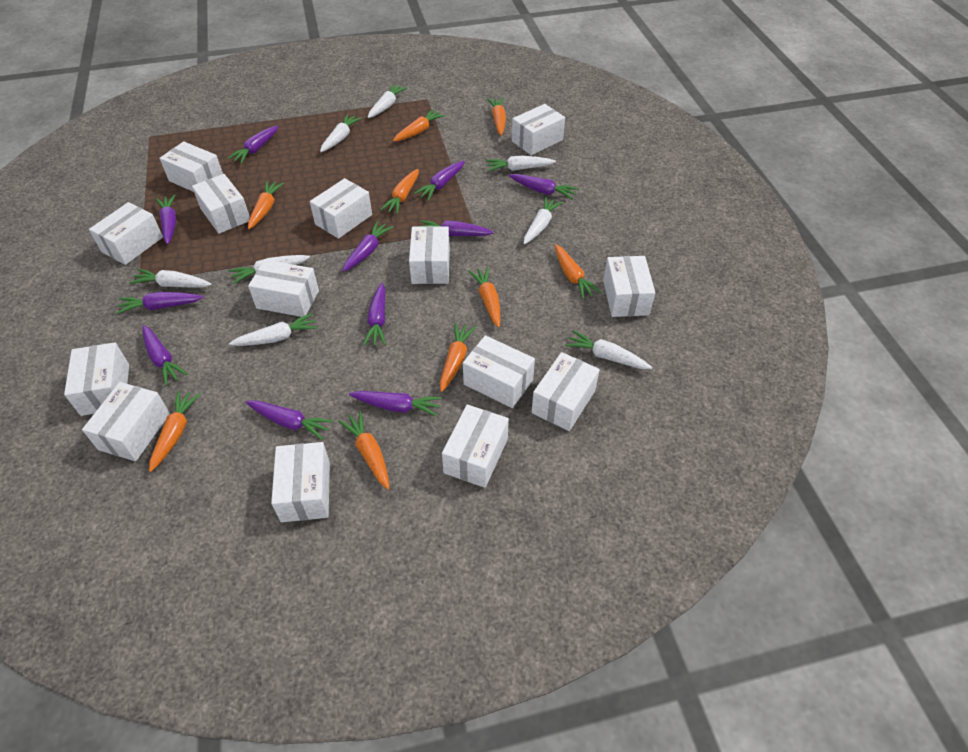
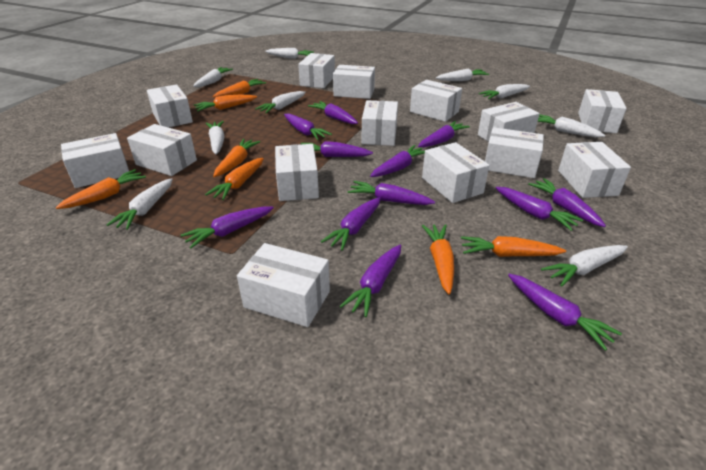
orange carrot: 9 -> 7
purple carrot: 11 -> 12
white carrot: 8 -> 9

